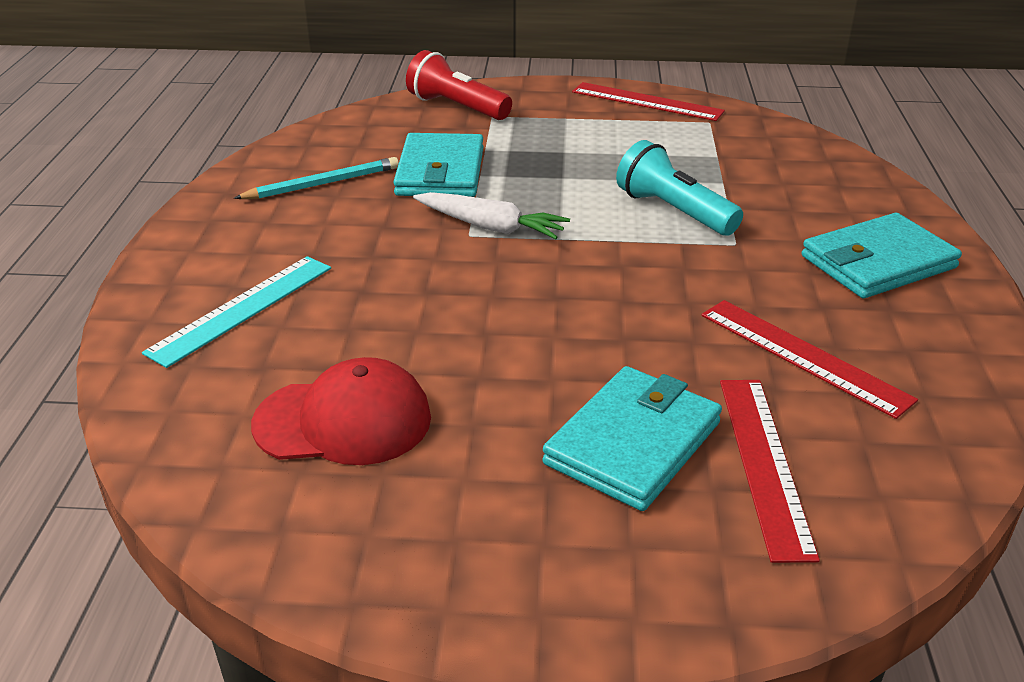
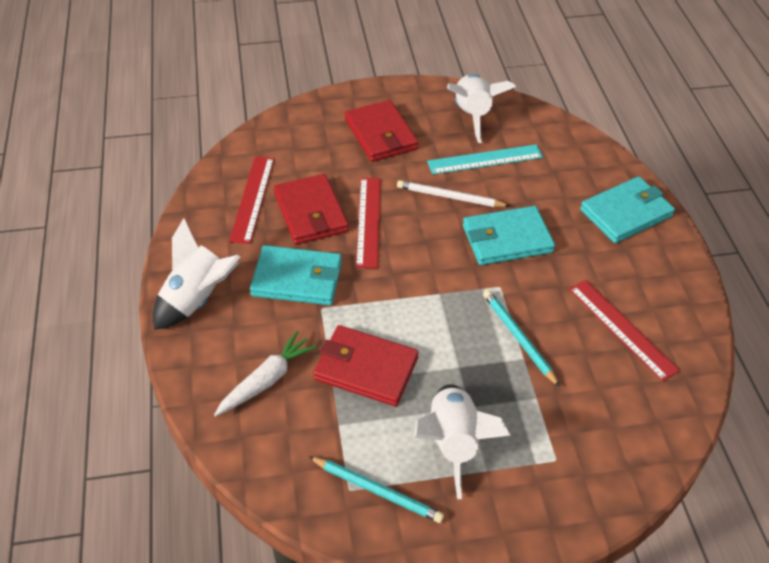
red cap: 1 -> 0
red flashlight: 1 -> 0
red wallet: 0 -> 3
turquoise flashlight: 1 -> 0
turquoise pencil: 1 -> 2
white pencil: 0 -> 1
white rocket: 0 -> 3

